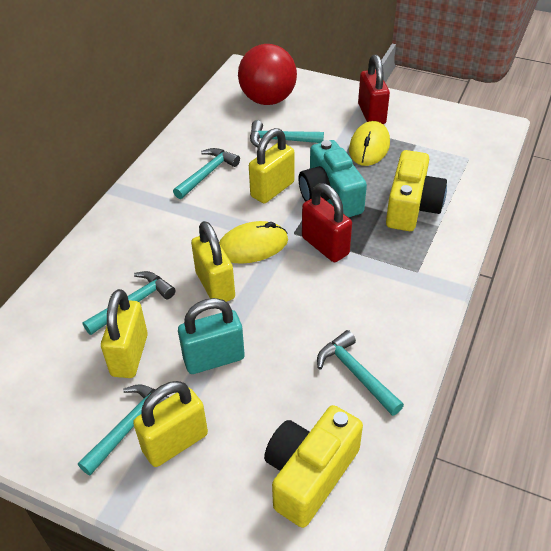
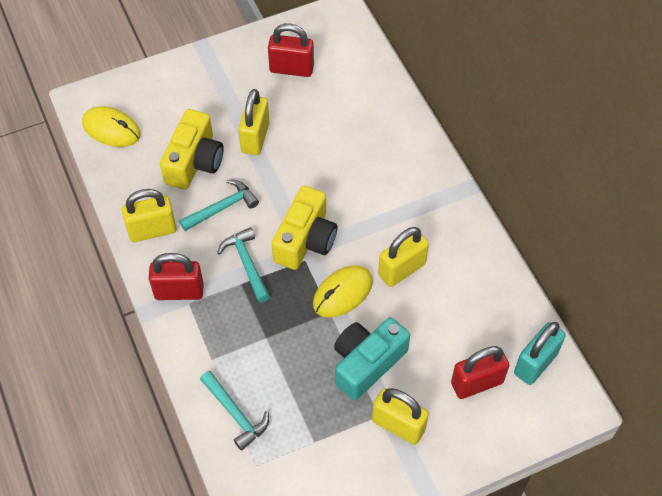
red ball: 1 -> 0
red padlock: 2 -> 3
turquoise hammer: 5 -> 3

